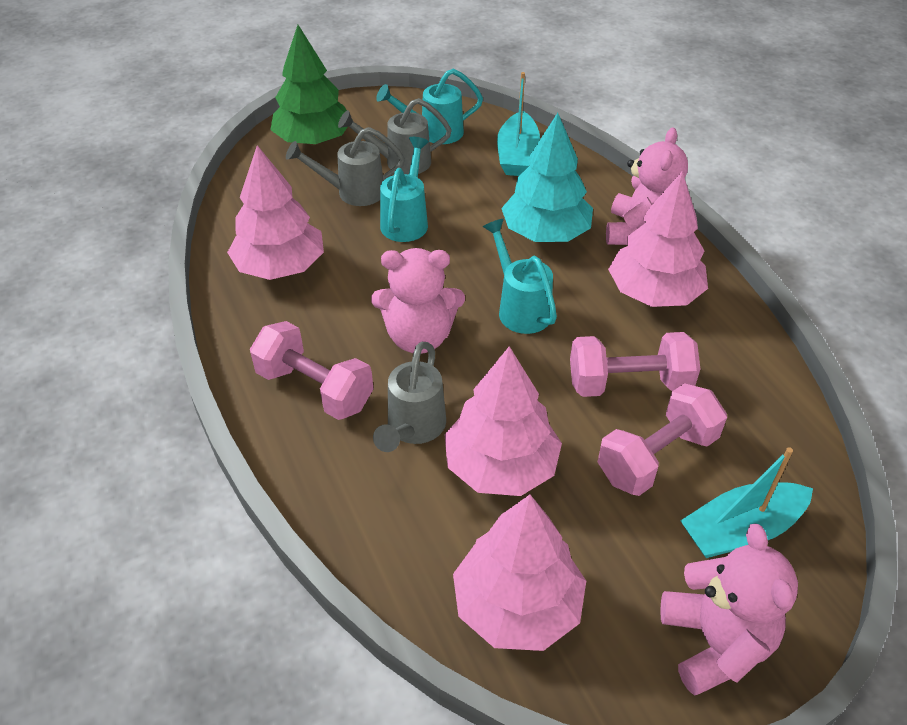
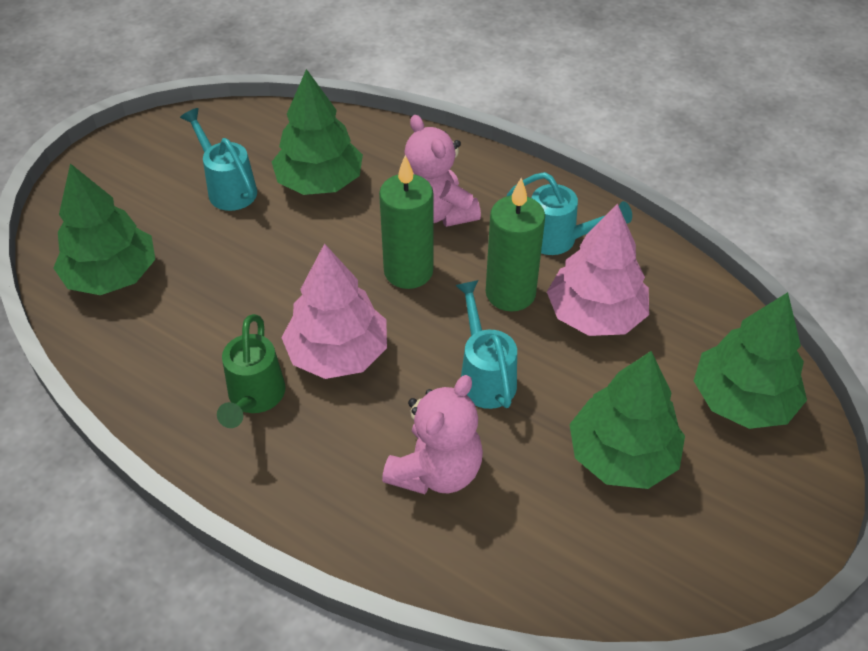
green candle: 0 -> 2
green tree: 1 -> 4
green watering can: 0 -> 1
grey watering can: 3 -> 0
pink dumbbell: 3 -> 0
pink teddy bear: 3 -> 2
pink tree: 4 -> 2
turquoise boat: 2 -> 0
turquoise tree: 1 -> 0

